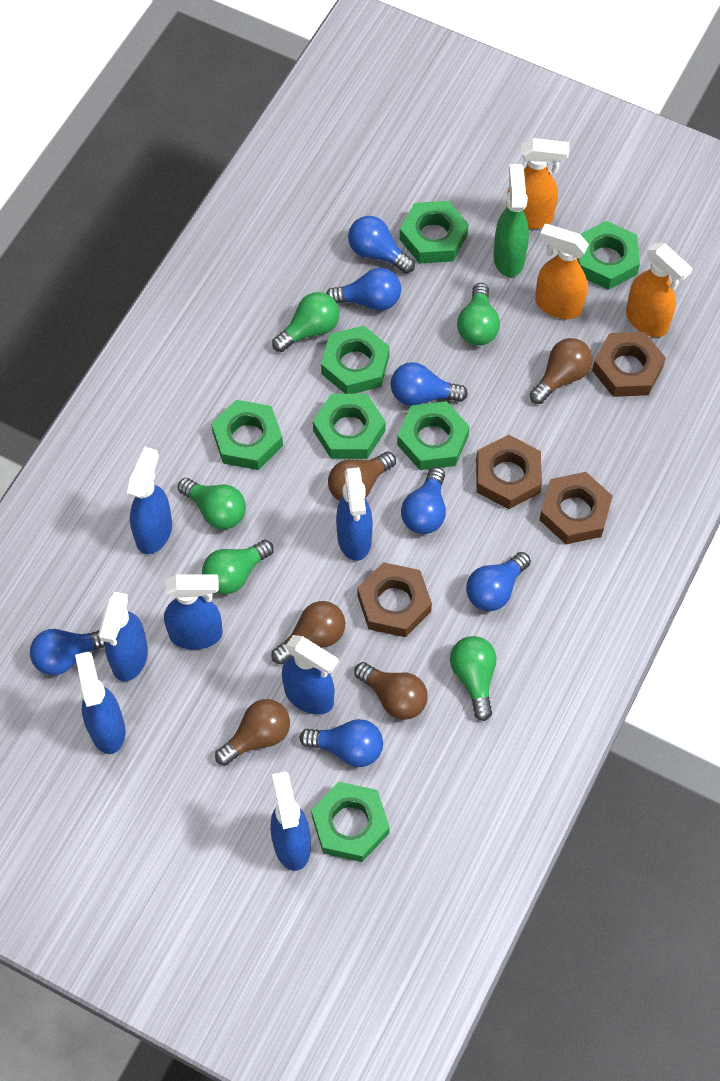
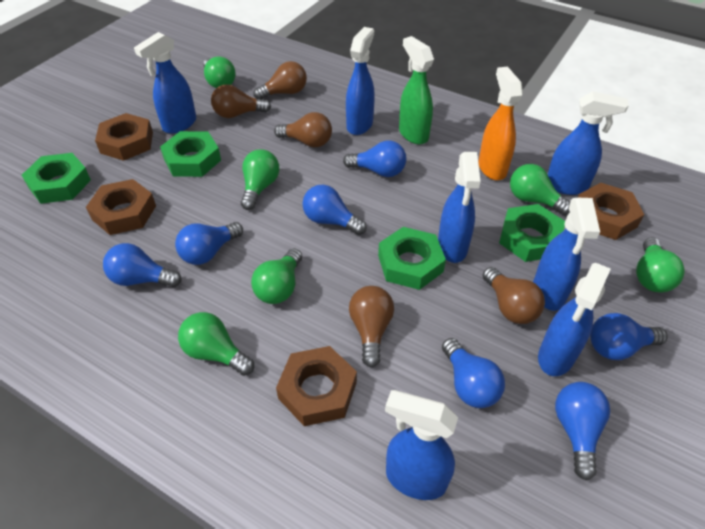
green light bulb: 5 -> 6
green nut: 7 -> 4
orange spray bottle: 3 -> 1

